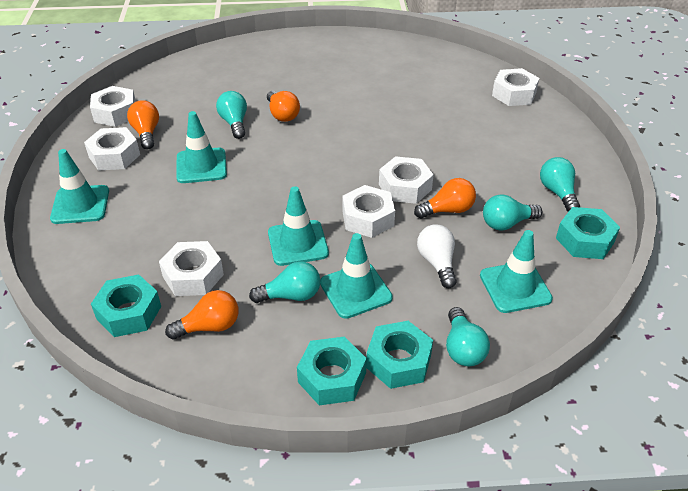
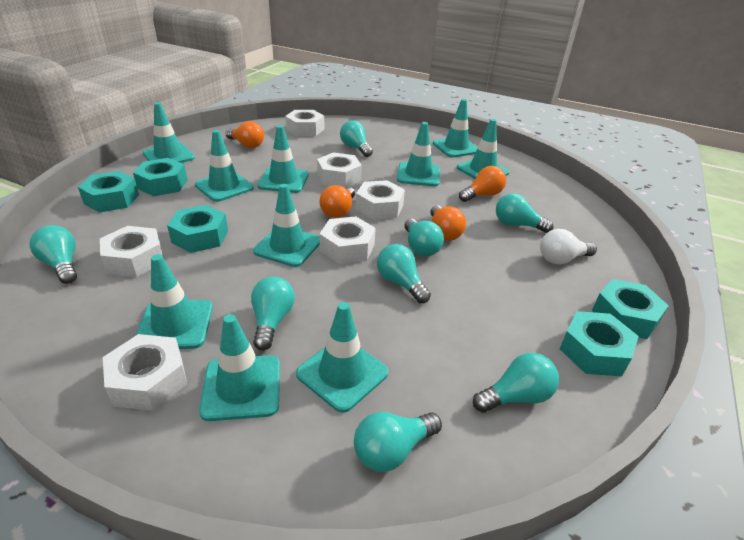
turquoise light bulb: 5 -> 8
turquoise nut: 4 -> 5
turquoise traffic cone: 5 -> 10

